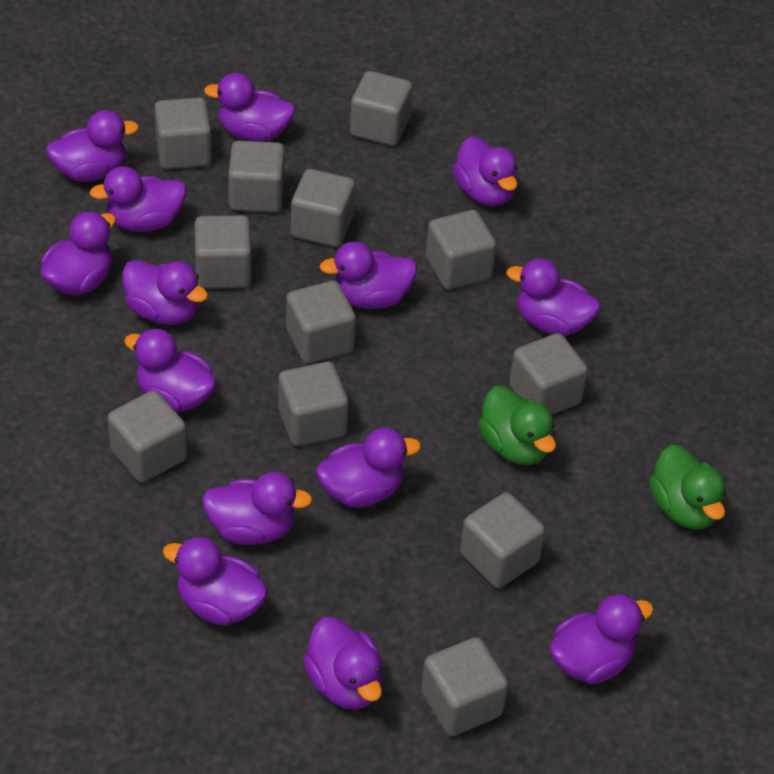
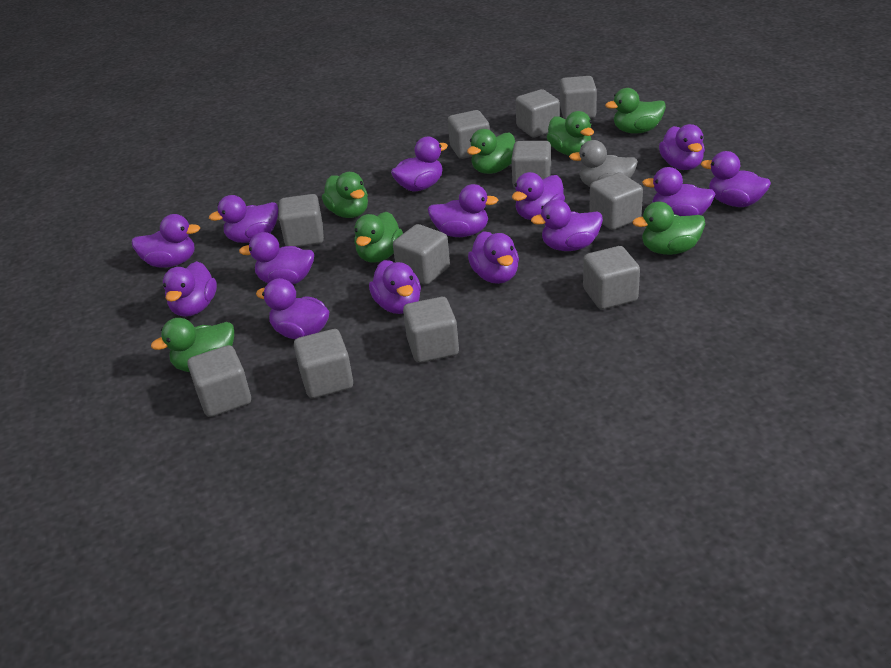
green duck: 2 -> 7
grey cube: 12 -> 11
grey duck: 0 -> 1

